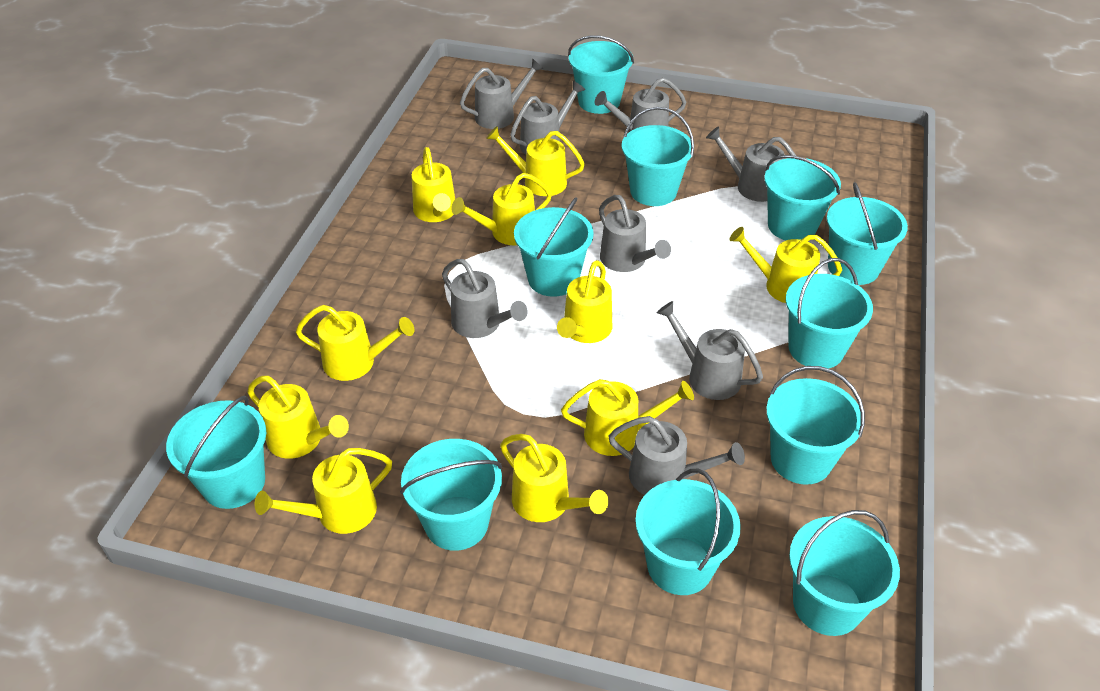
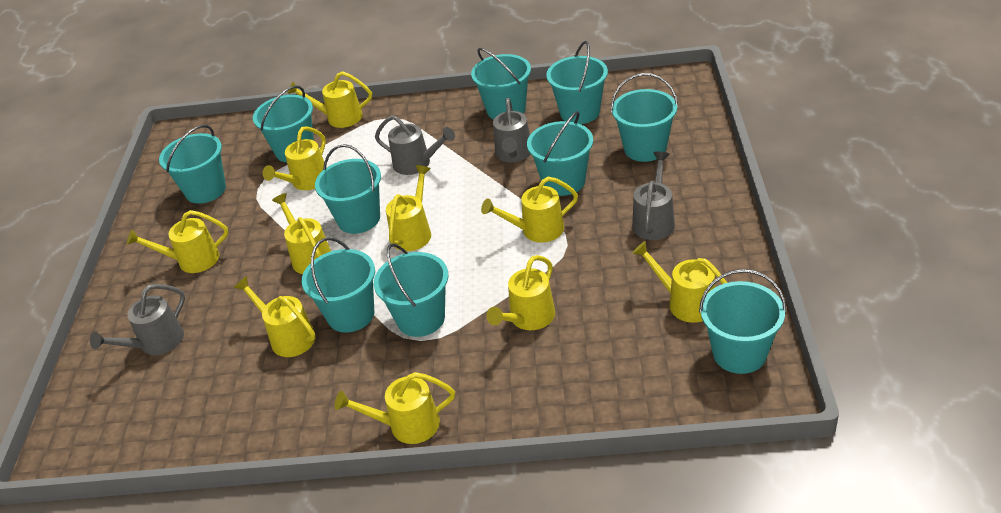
grey watering can: 8 -> 4
turquoise bucket: 11 -> 10

